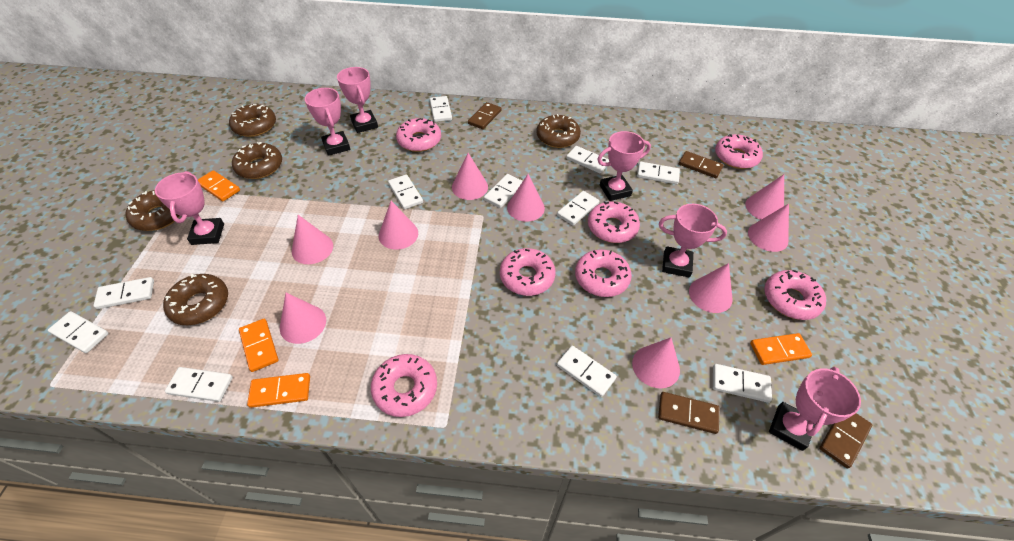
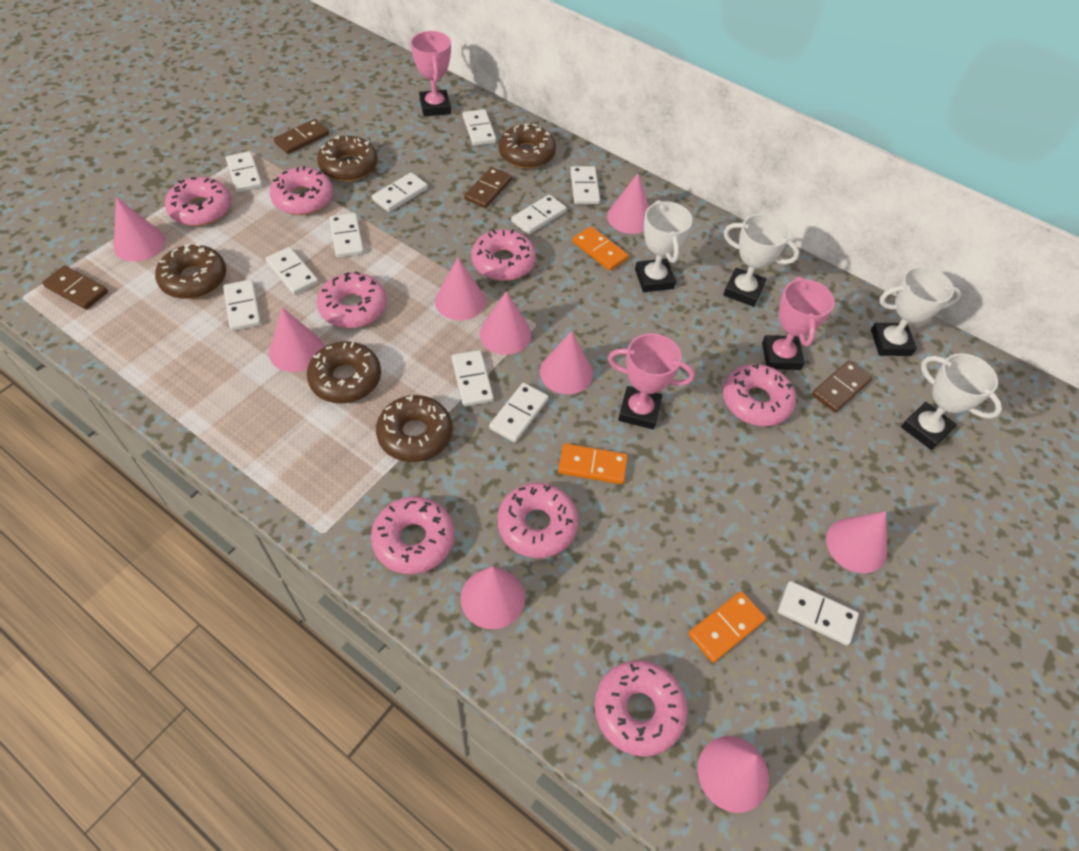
orange domino: 4 -> 3
pink donut: 7 -> 8
pink trophy: 6 -> 3
white trophy: 0 -> 4

